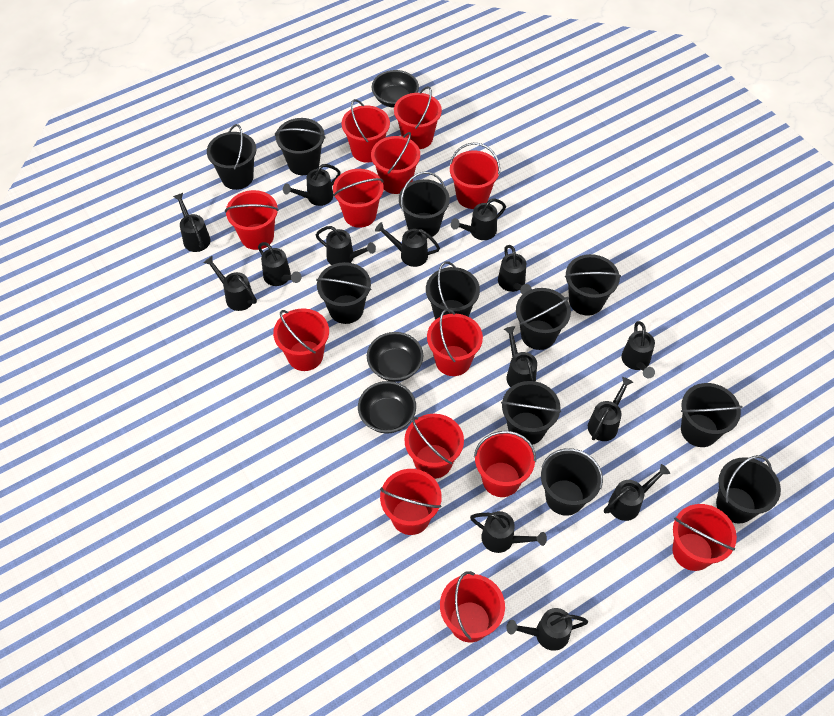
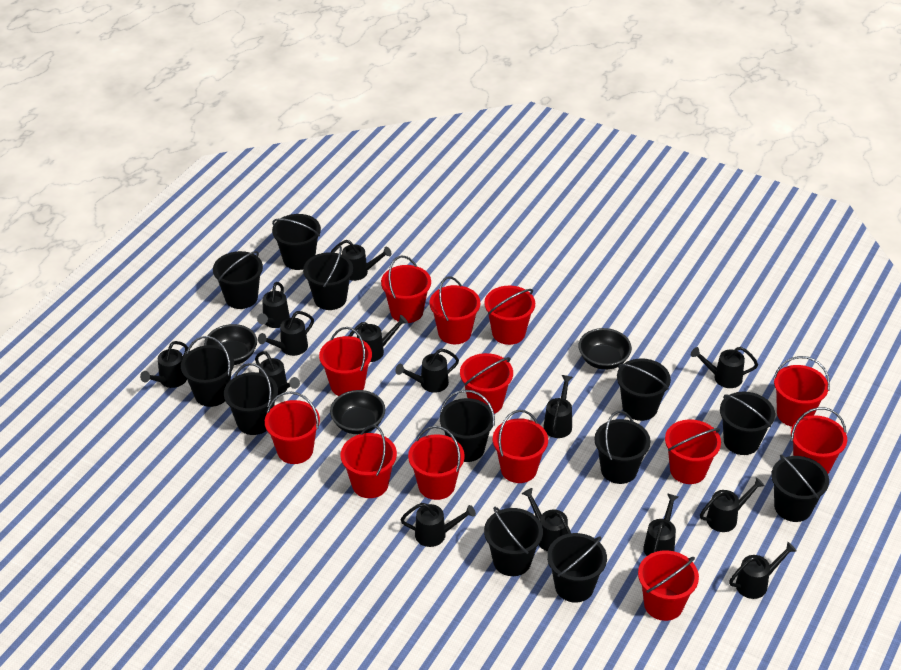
black bucket: 11 -> 12

